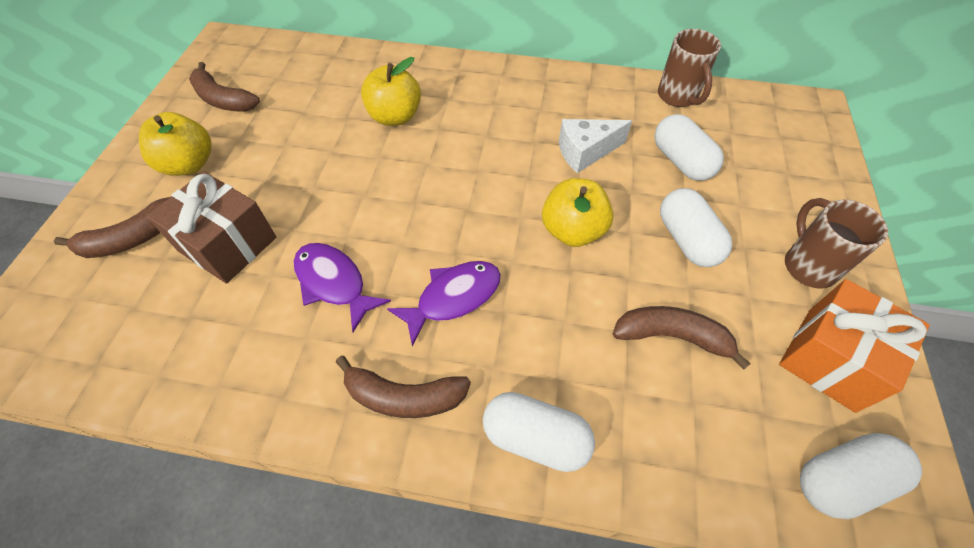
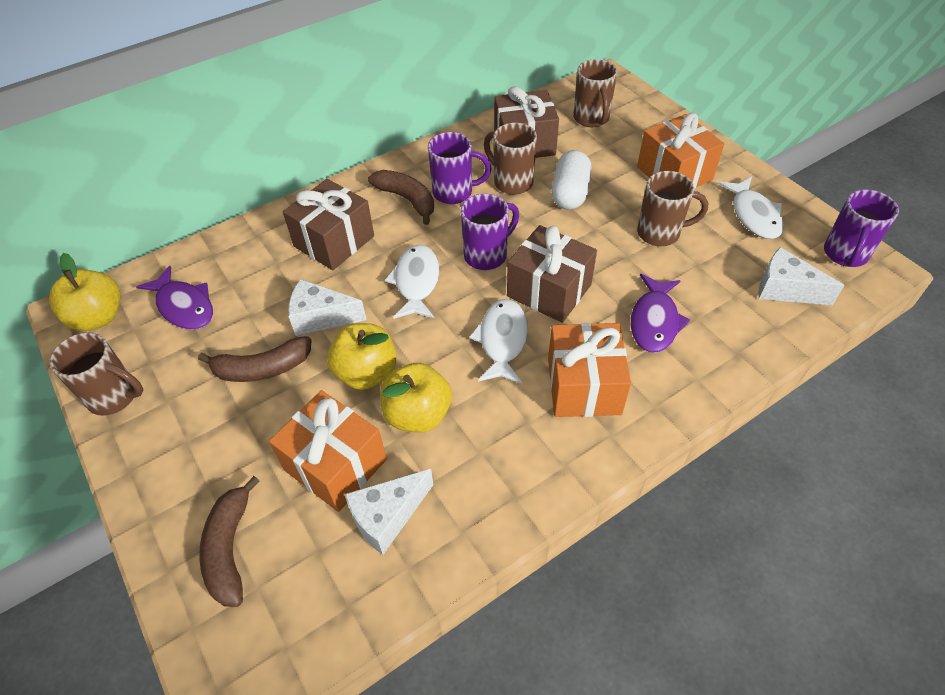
brown banana: 4 -> 3
brown gift: 1 -> 3
brown mug: 2 -> 4
orange gift: 1 -> 3
purple mug: 0 -> 3
white capsule: 4 -> 1
white cheese: 1 -> 3
white fish: 0 -> 3

